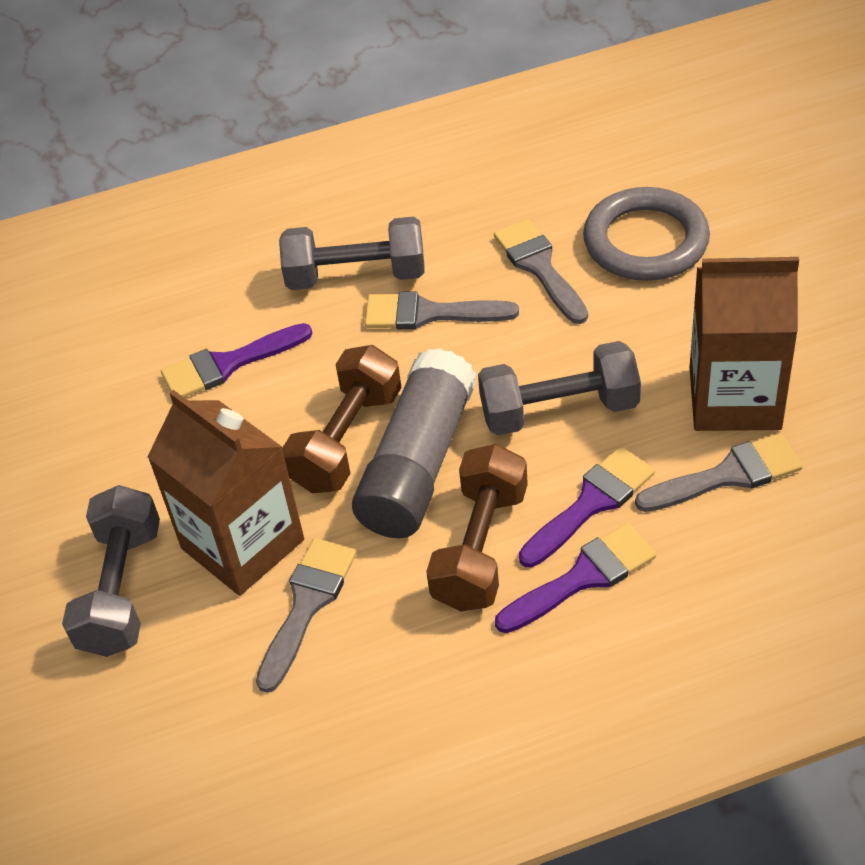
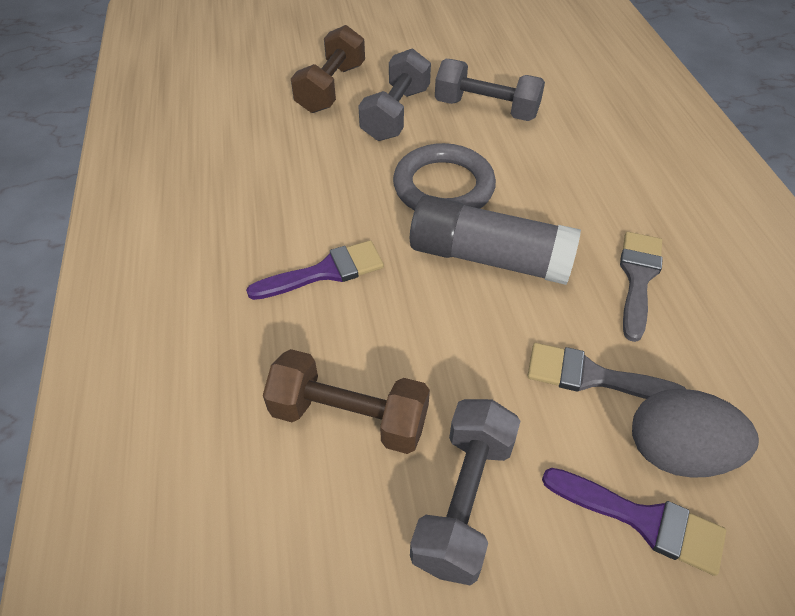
brown carton: 2 -> 0
grey brush: 4 -> 2
grey egg: 0 -> 1
purple brush: 3 -> 2

